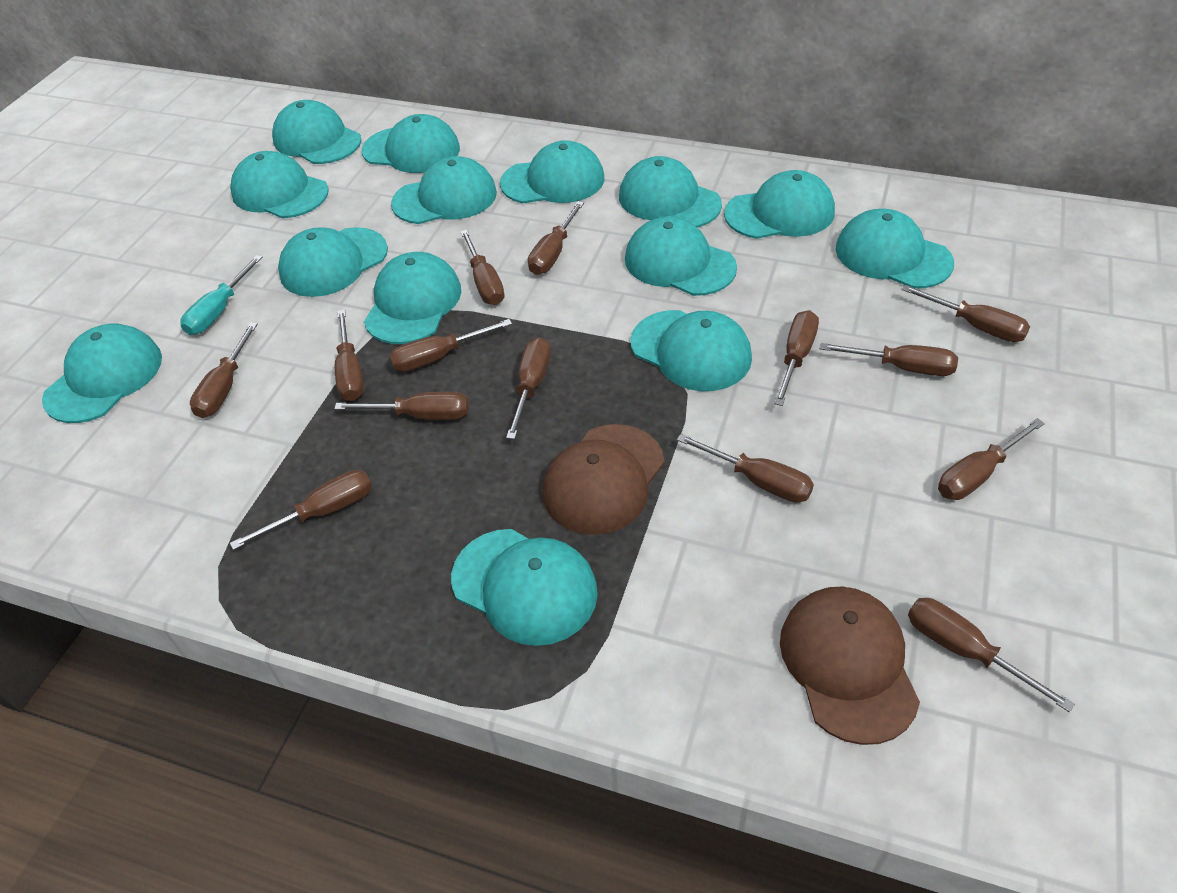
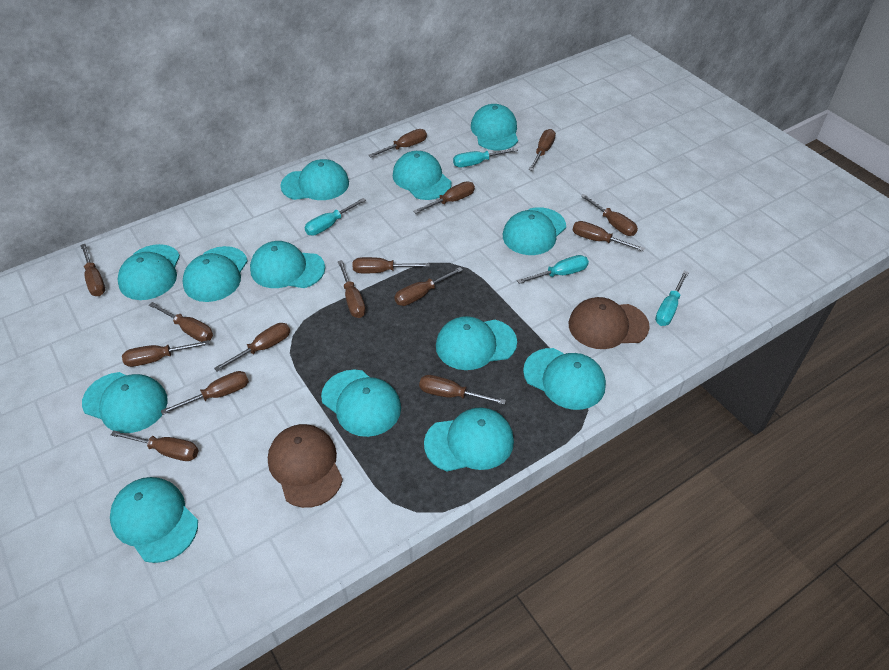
brown screwdriver: 14 -> 15
turquoise cap: 14 -> 13
turquoise screwdriver: 1 -> 4

